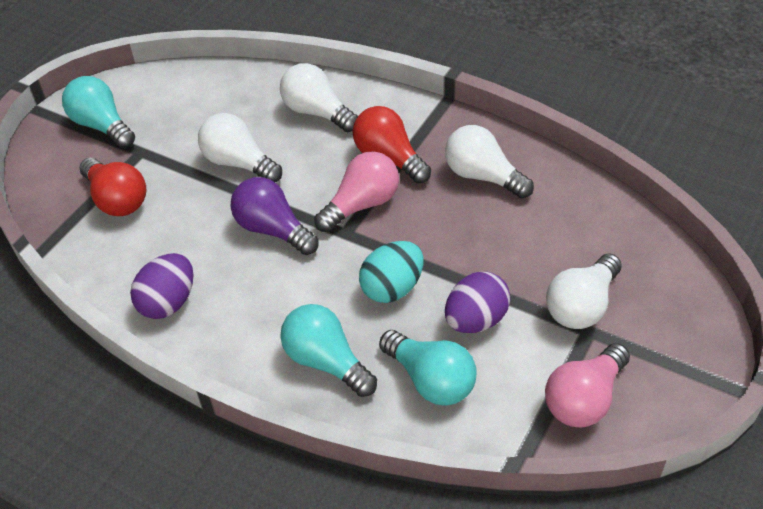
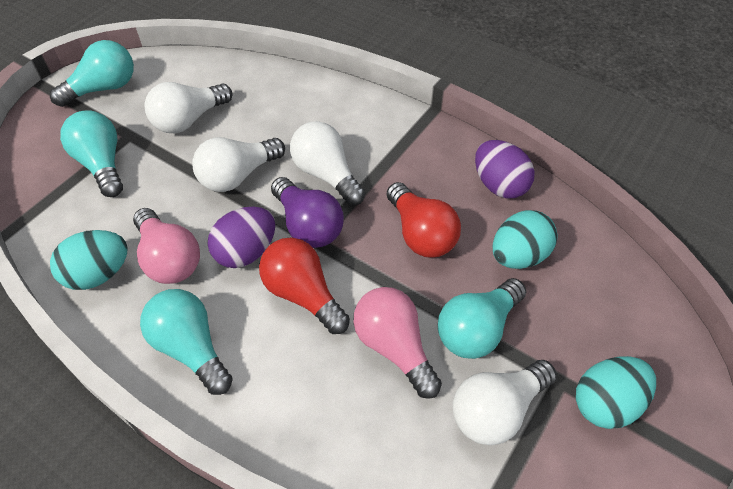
turquoise egg: 1 -> 3
turquoise light bulb: 3 -> 4

